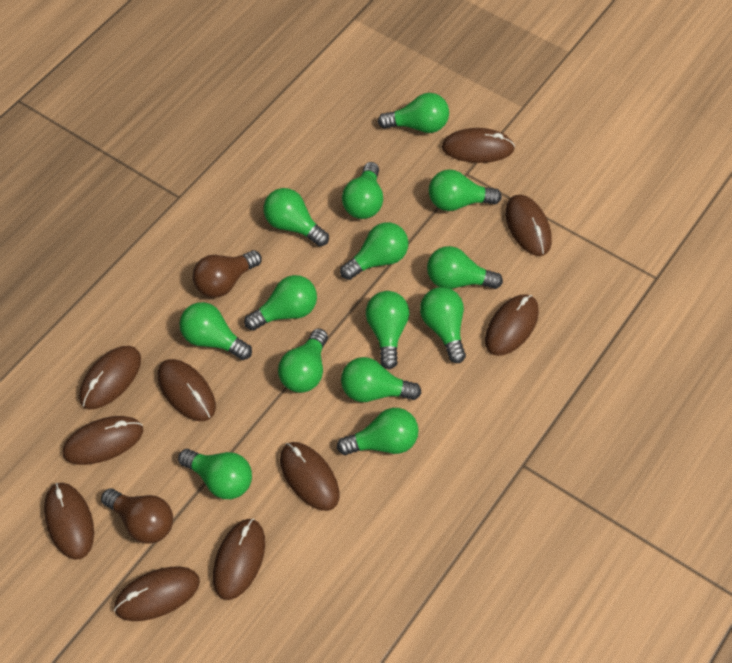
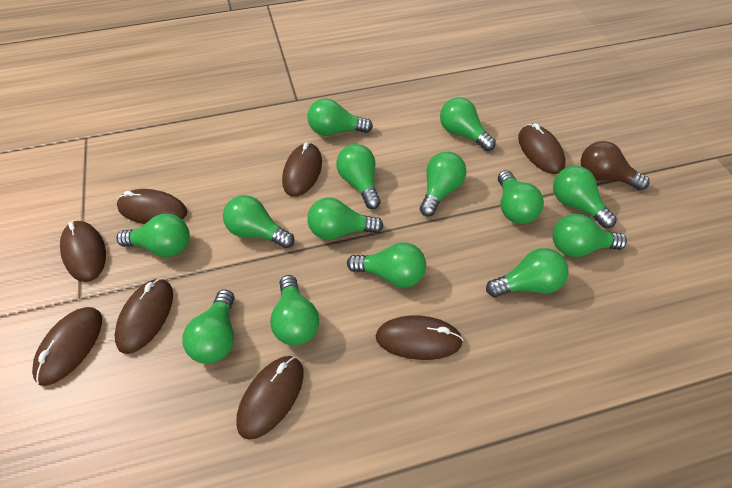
brown light bulb: 2 -> 1
brown mouse: 10 -> 8

